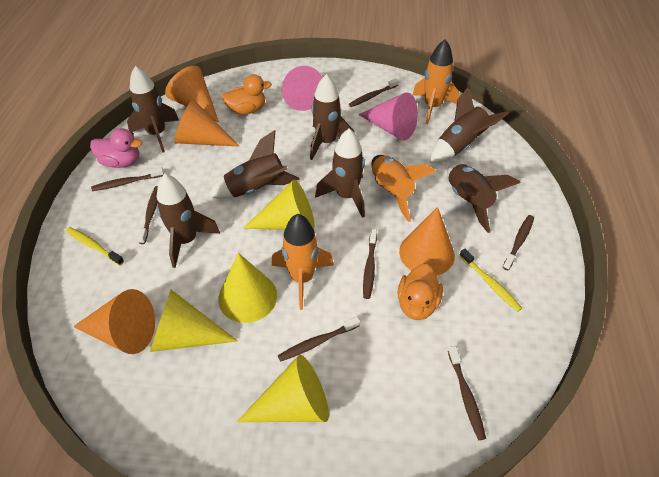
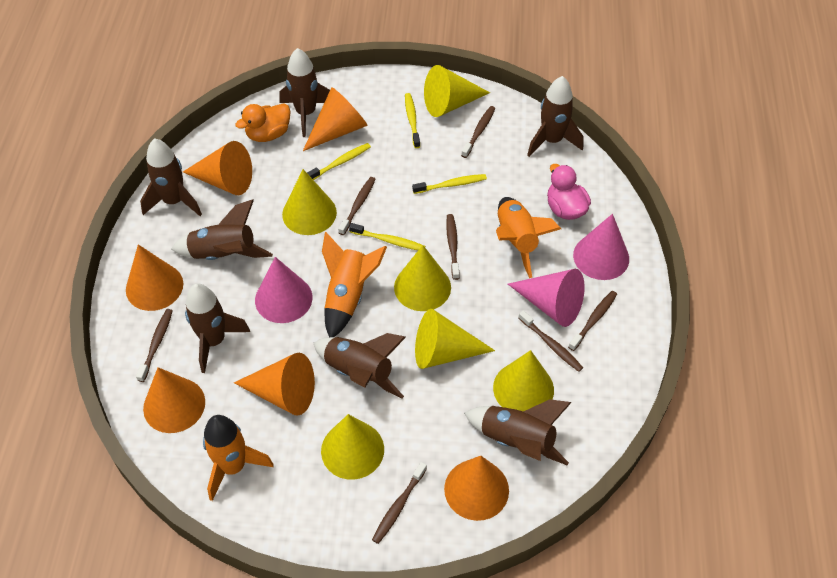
orange cone: 4 -> 6
orange duck: 2 -> 1
pink cone: 2 -> 3
yellow cone: 4 -> 6
yellow toothbrush: 2 -> 4

